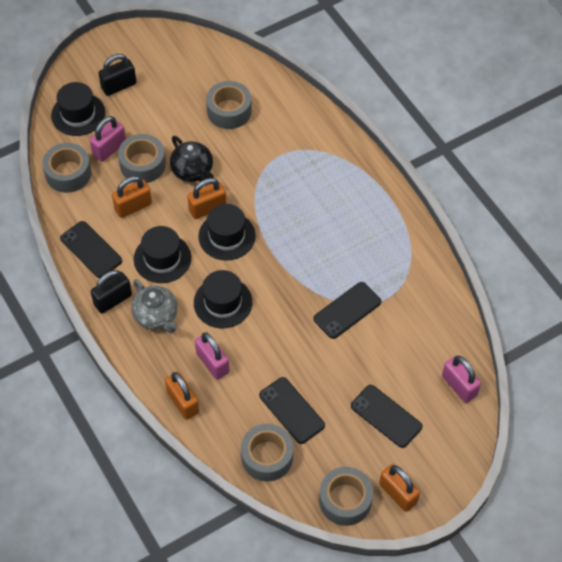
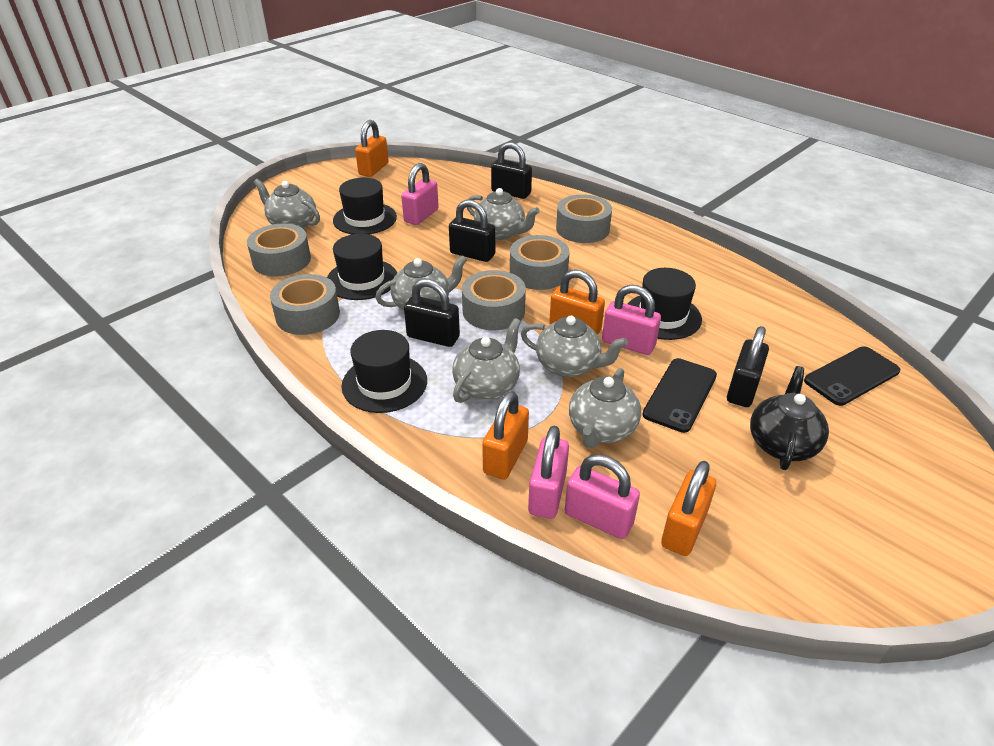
black padlock: 2 -> 4
black phone: 4 -> 2
grey teapot: 1 -> 6
pink padlock: 3 -> 4

